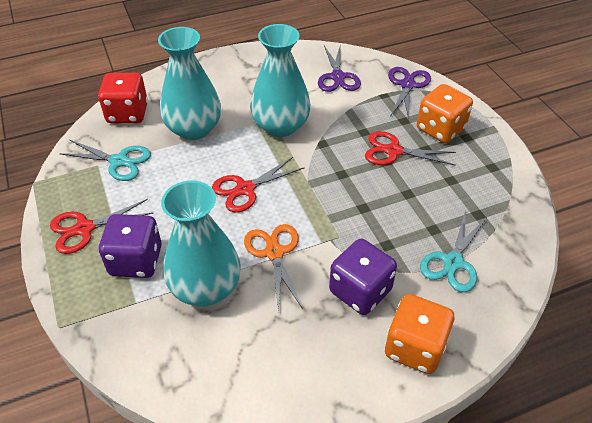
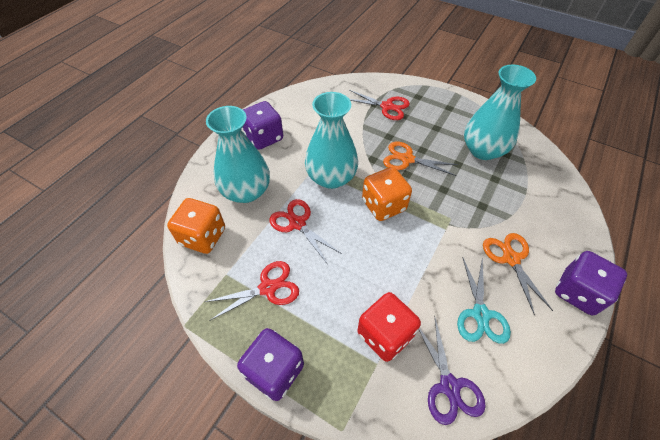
orange scissors: 1 -> 2
purple dice: 2 -> 3
purple scissors: 2 -> 1
turquoise scissors: 2 -> 1

